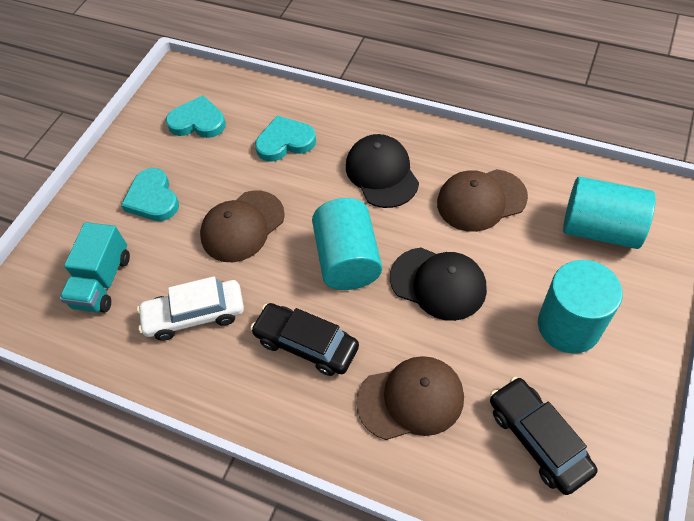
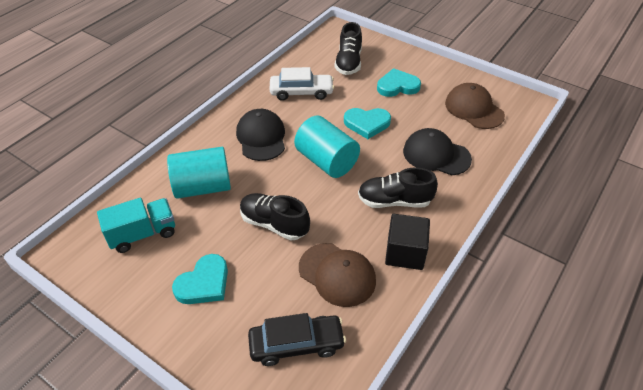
black car: 2 -> 1
black cube: 0 -> 1
black shoe: 0 -> 3
brown cap: 3 -> 2
turquoise cylinder: 3 -> 2

